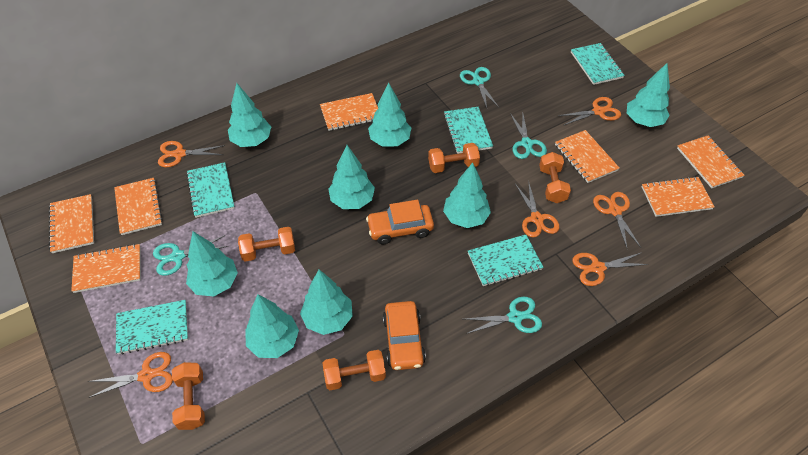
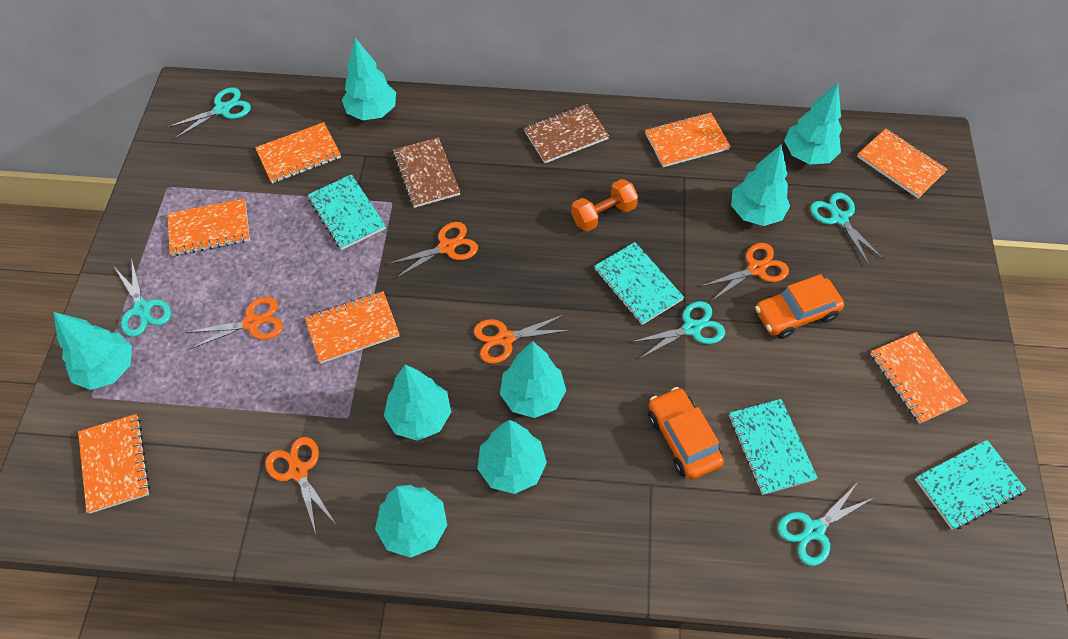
brown notebook: 0 -> 2
orange dumbbell: 5 -> 1
orange scissors: 6 -> 5
turquoise notebook: 5 -> 4
turquoise scissors: 4 -> 5

